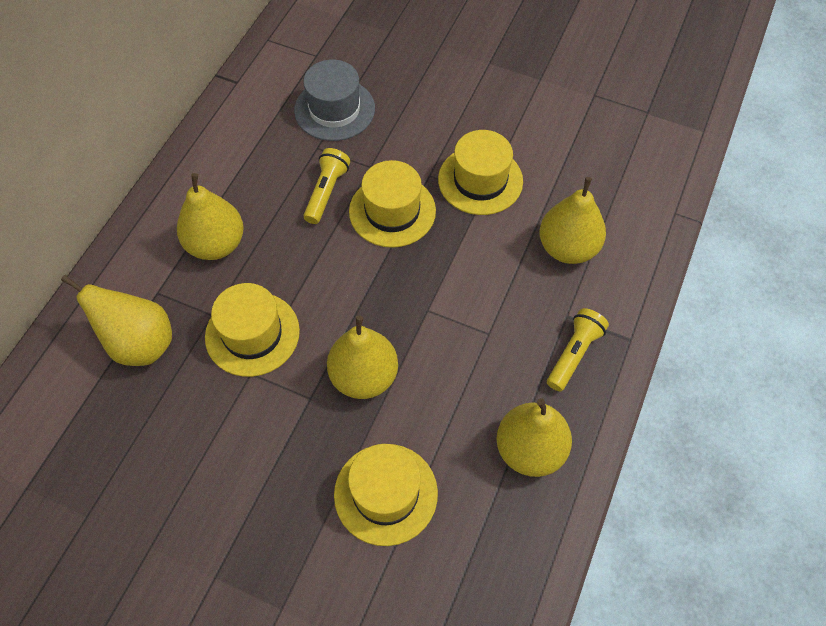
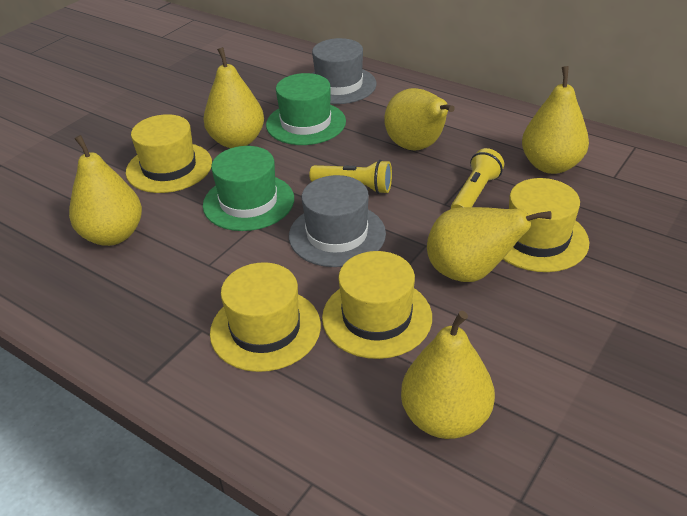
green hat: 0 -> 2
grey hat: 1 -> 2
yellow pear: 5 -> 6

